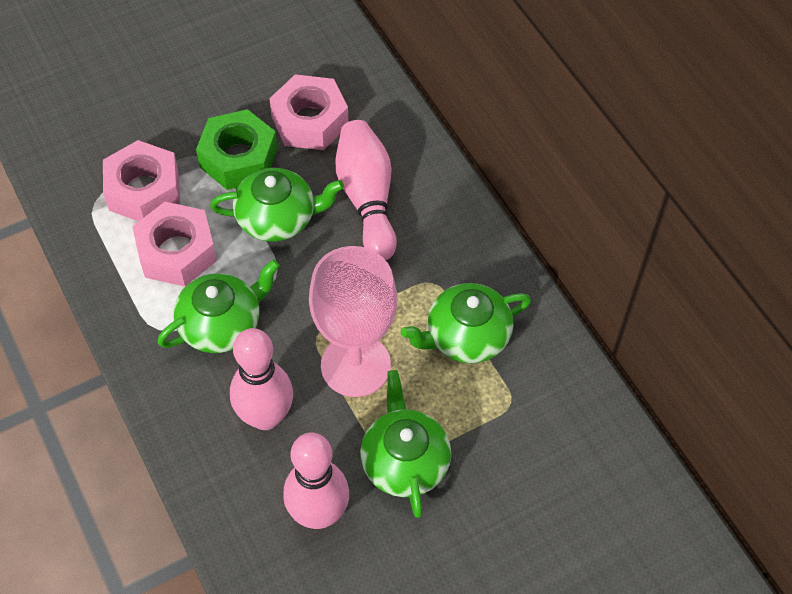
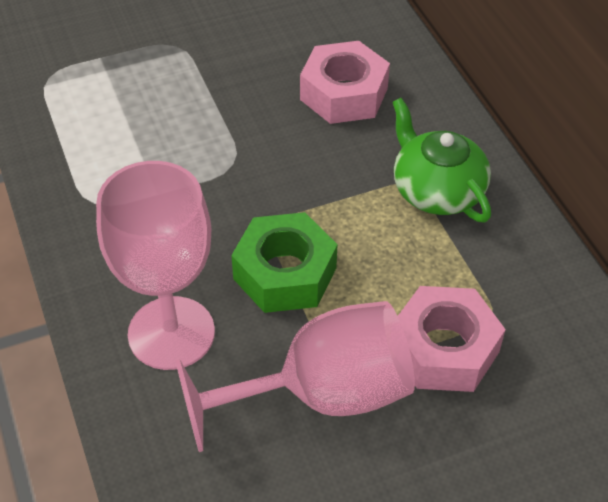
green teapot: 4 -> 1
pink bowling pin: 3 -> 0
pink goblet: 1 -> 2
pink nut: 3 -> 2

